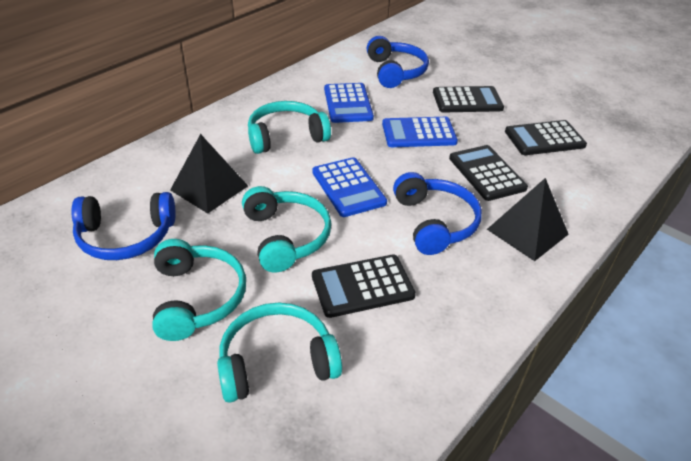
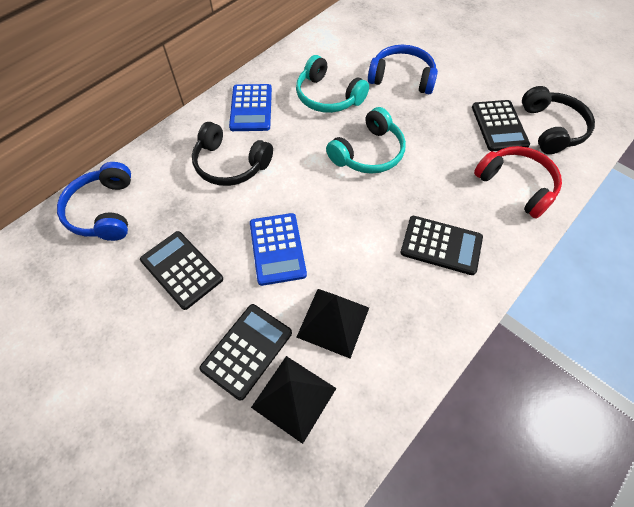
black headphones: 0 -> 2
blue calculator: 3 -> 2
blue headphones: 3 -> 2
red headphones: 0 -> 1
turquoise headphones: 4 -> 2

